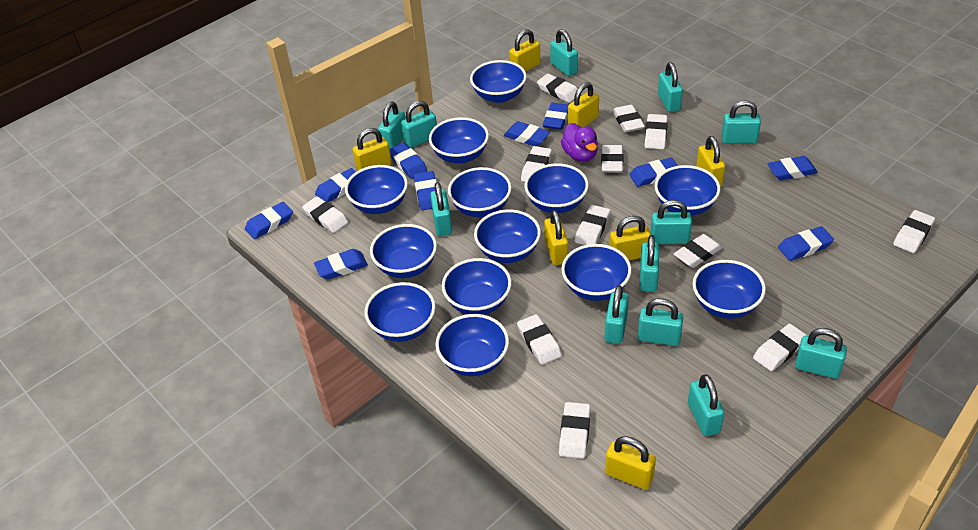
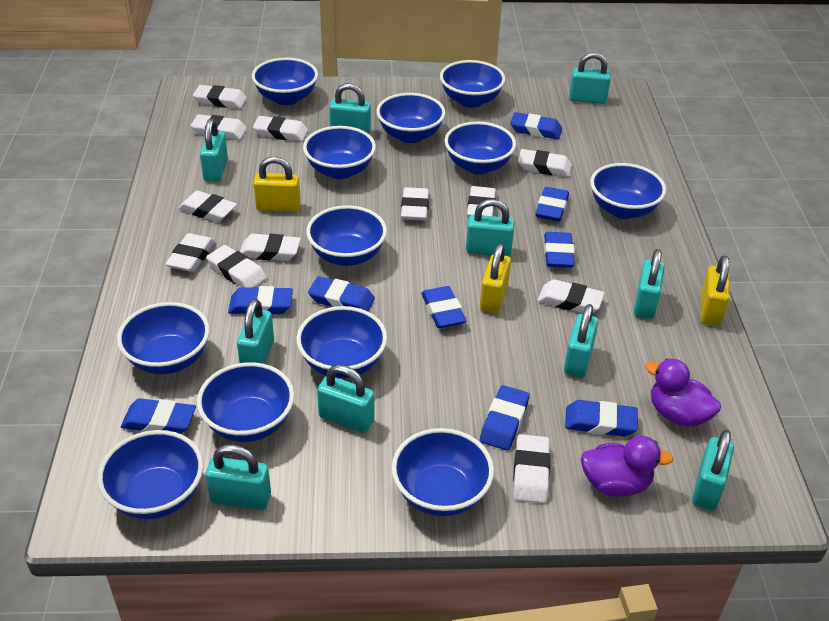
blue bowl: 13 -> 12
blue eraser: 10 -> 9
purple duck: 1 -> 2
turquoise padlock: 12 -> 10
yellow padlock: 7 -> 3

